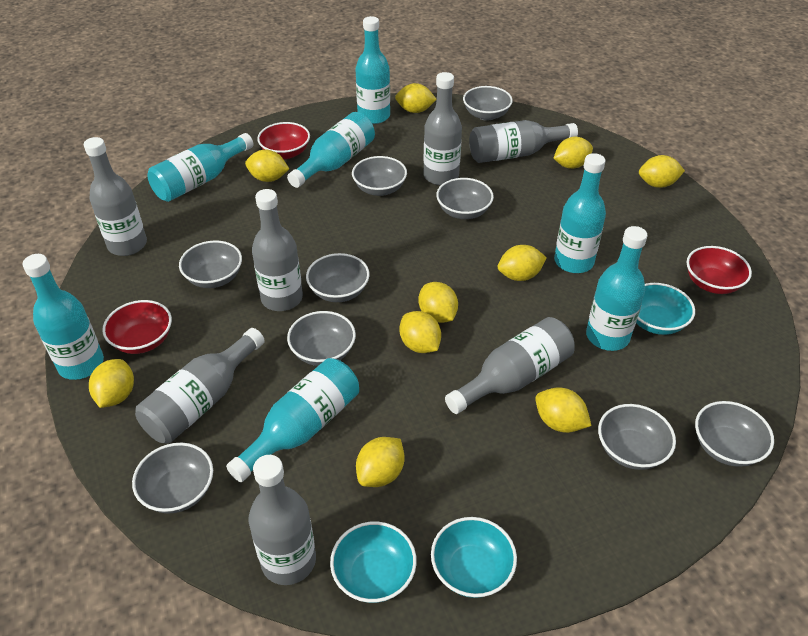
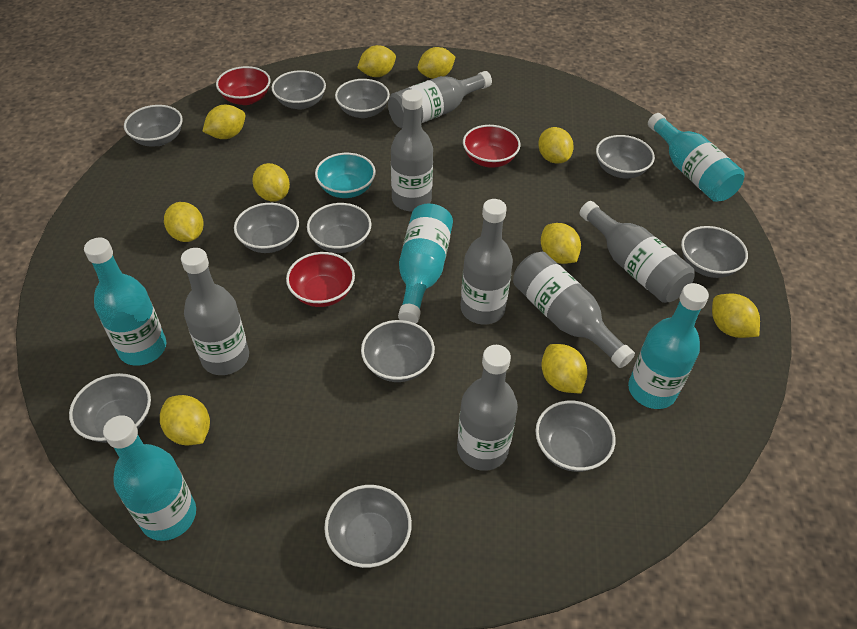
grey bowl: 9 -> 11
turquoise bottle: 7 -> 5
turquoise bowl: 3 -> 1

